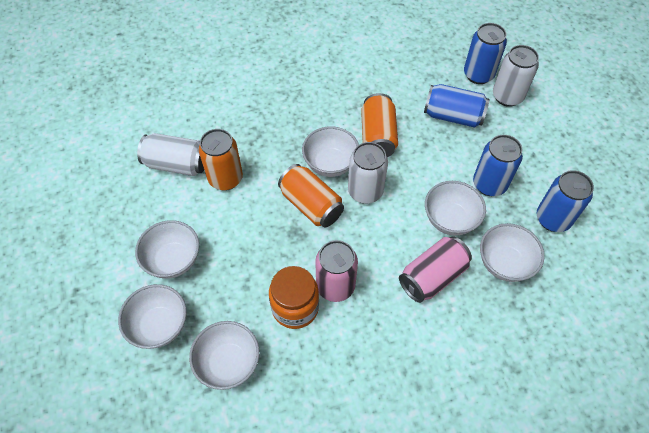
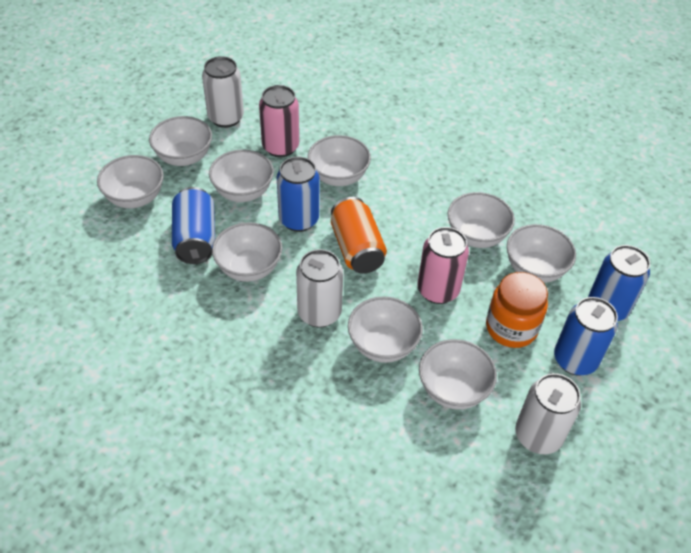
orange can: 3 -> 1
white bowl: 6 -> 9

